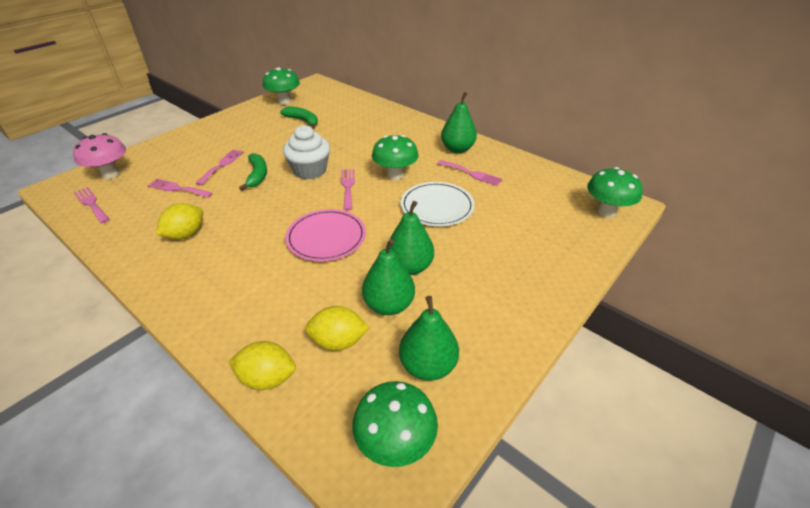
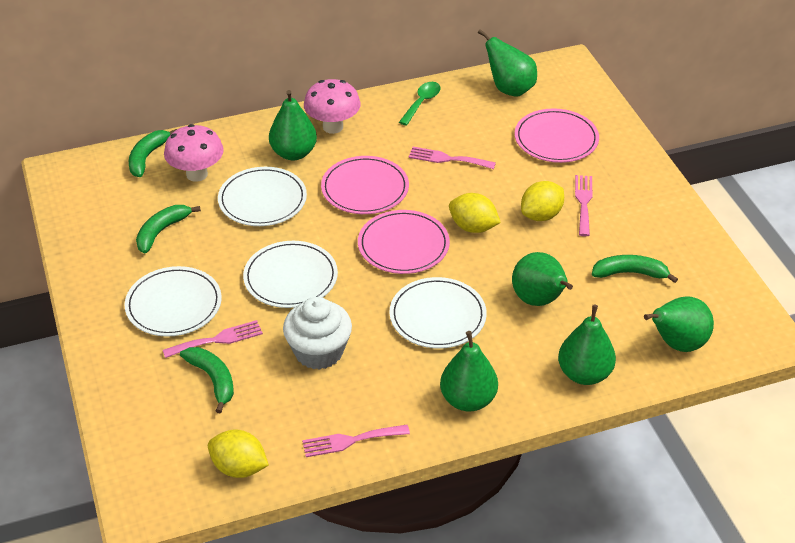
green banana: 2 -> 4
green mushroom: 4 -> 0
green pear: 4 -> 6
green spoon: 0 -> 1
pink fork: 5 -> 4
pink mushroom: 1 -> 2
pink plate: 1 -> 3
white plate: 1 -> 4

